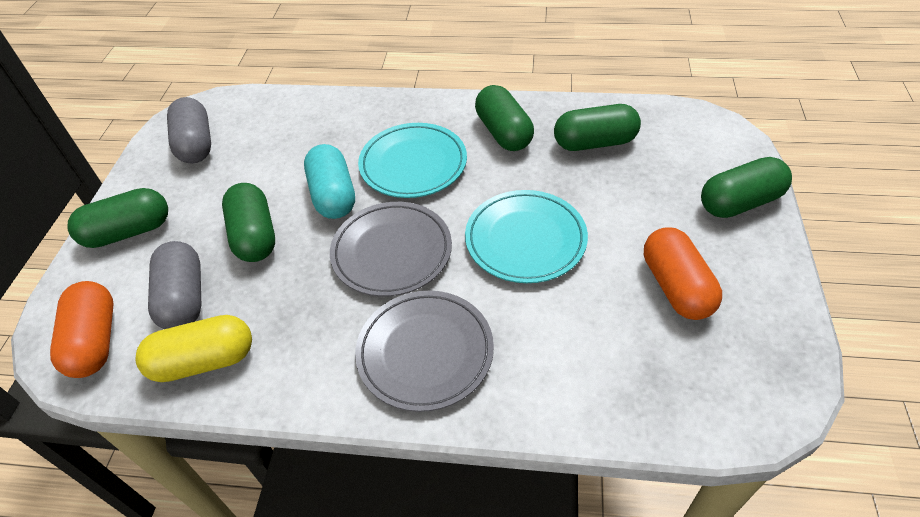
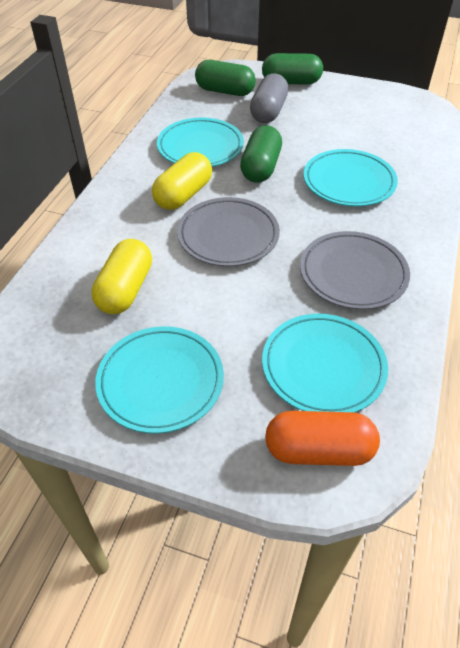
green capsule: 5 -> 3
grey capsule: 2 -> 1
orange capsule: 2 -> 1
turquoise capsule: 1 -> 0
turquoise plate: 2 -> 4
yellow capsule: 1 -> 2

